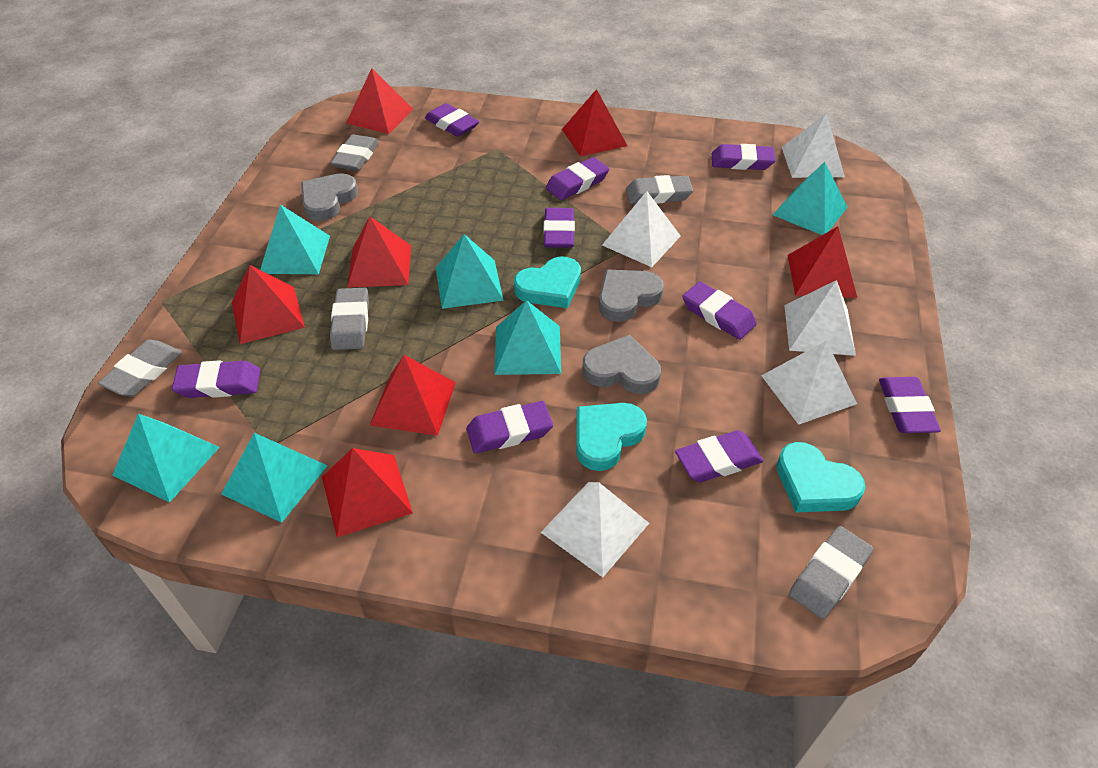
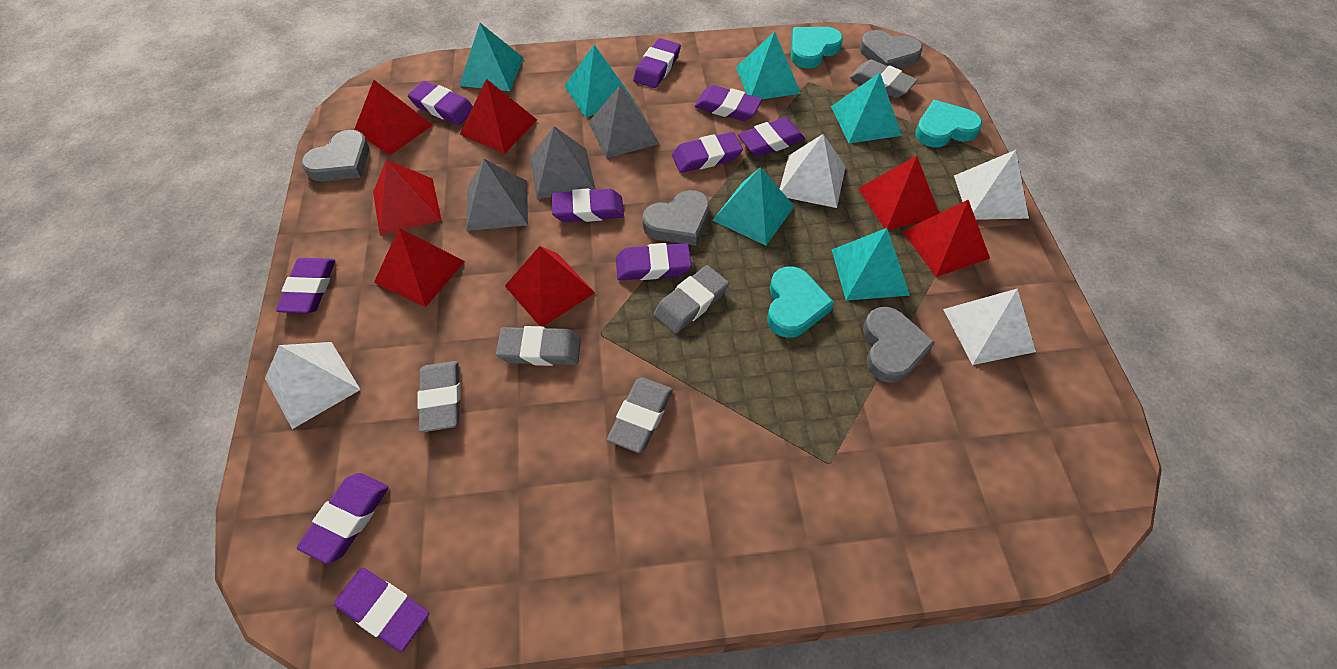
grey heart: 3 -> 4
grey pyramid: 0 -> 3
purple eraser: 9 -> 10
white pyramid: 5 -> 4

